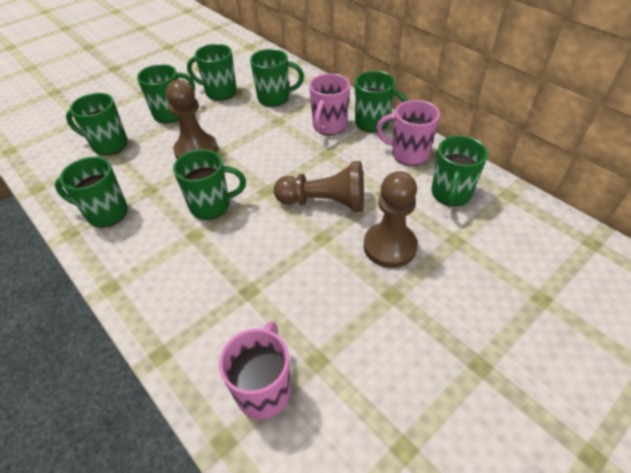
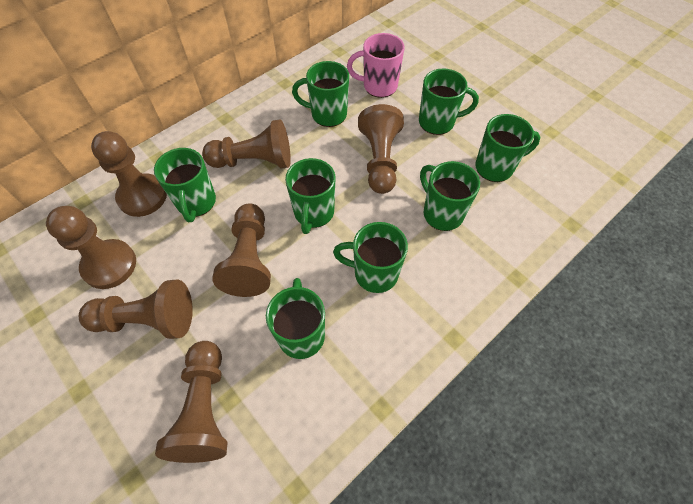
brown pawn: 3 -> 7
pink mug: 3 -> 1

